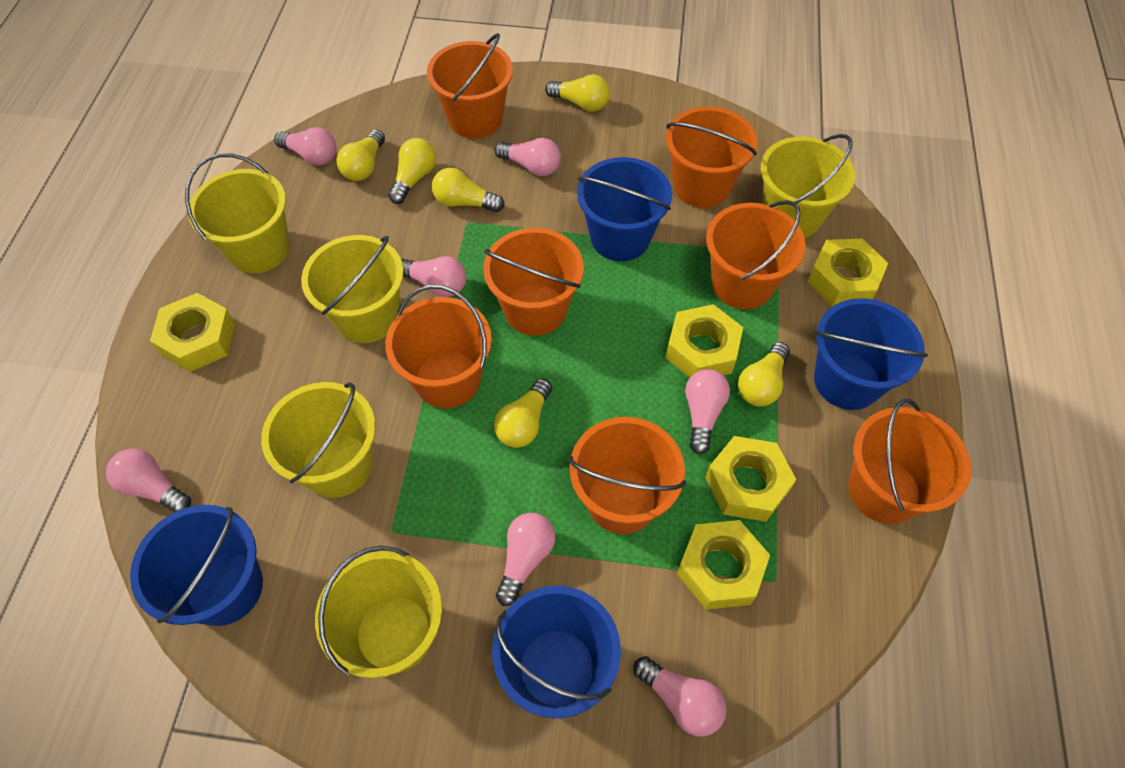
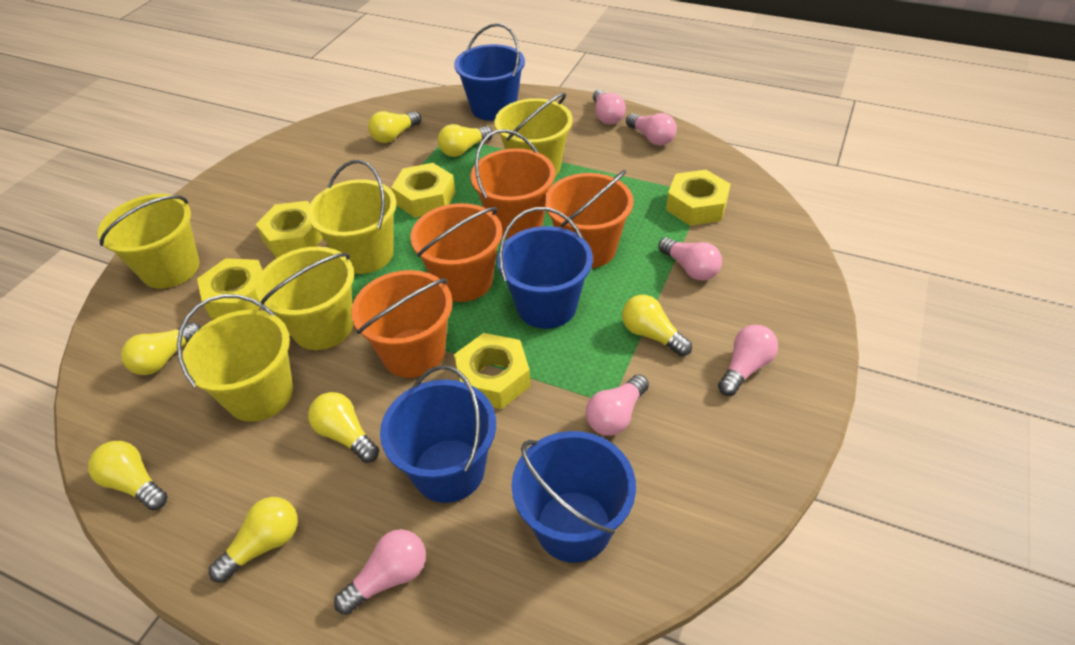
orange bucket: 7 -> 4
pink light bulb: 7 -> 6
yellow light bulb: 6 -> 7

